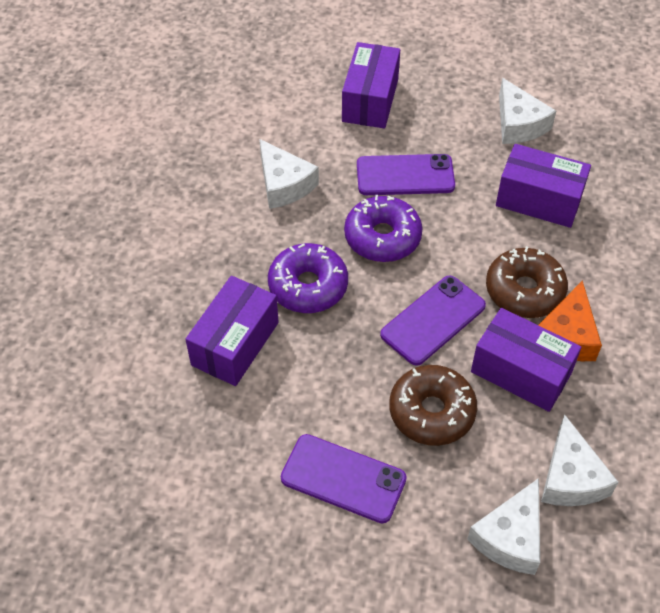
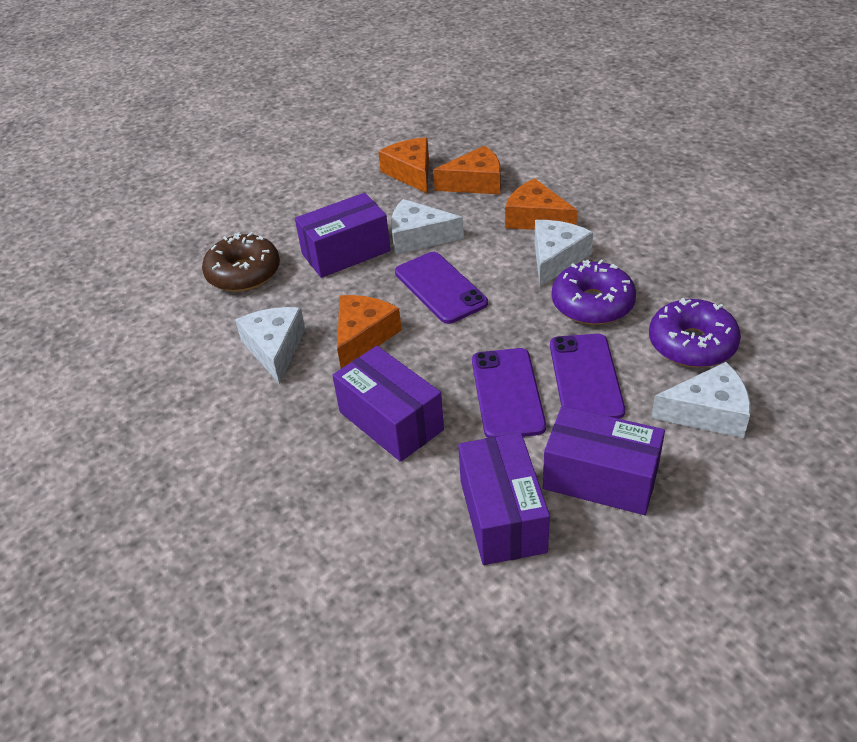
brown donut: 2 -> 1
orange cheese: 1 -> 4

